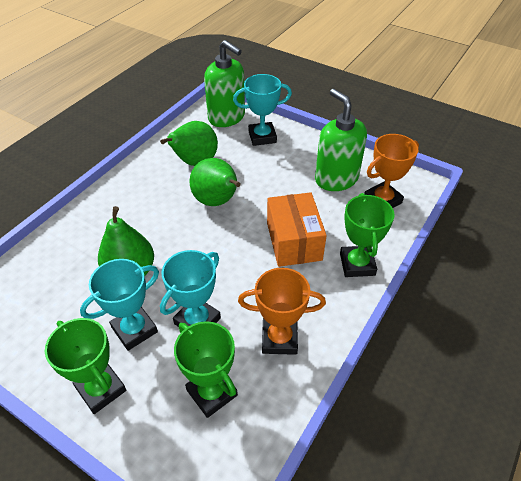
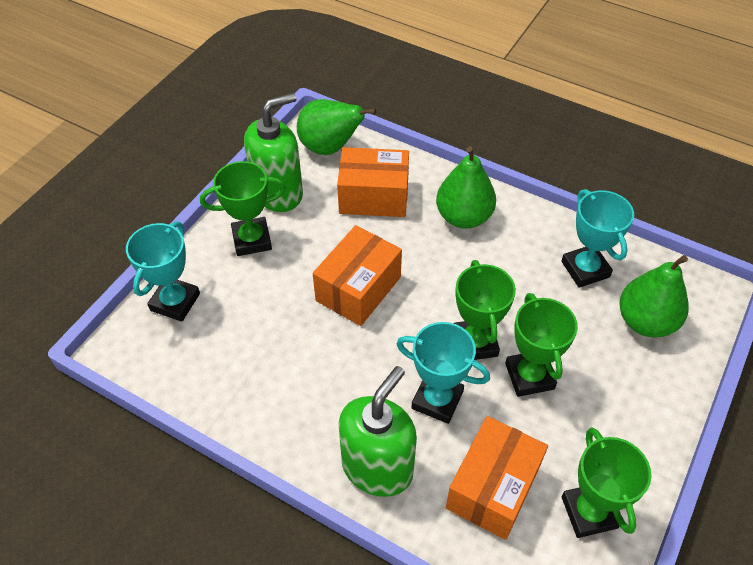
green trophy: 3 -> 4
orange box: 1 -> 3
orange trophy: 2 -> 0

